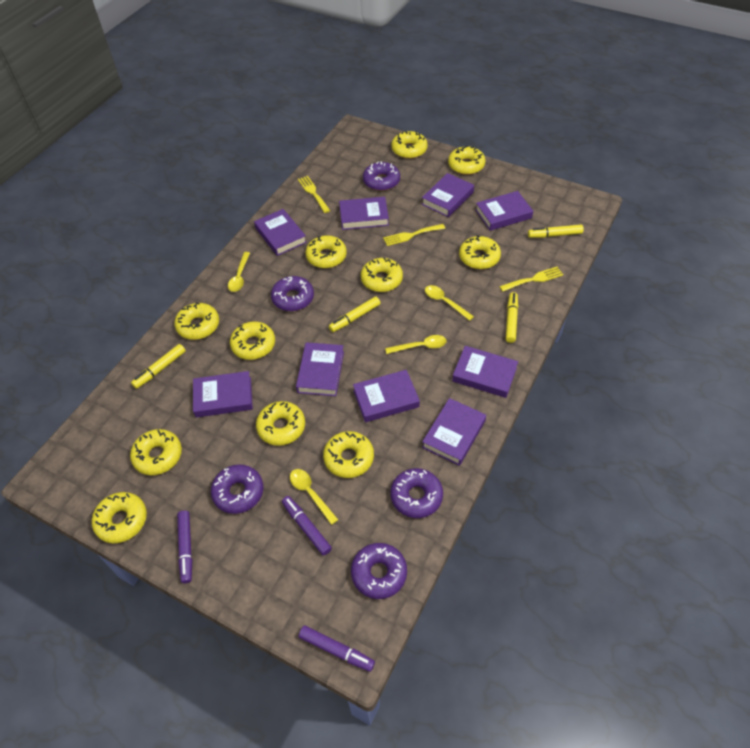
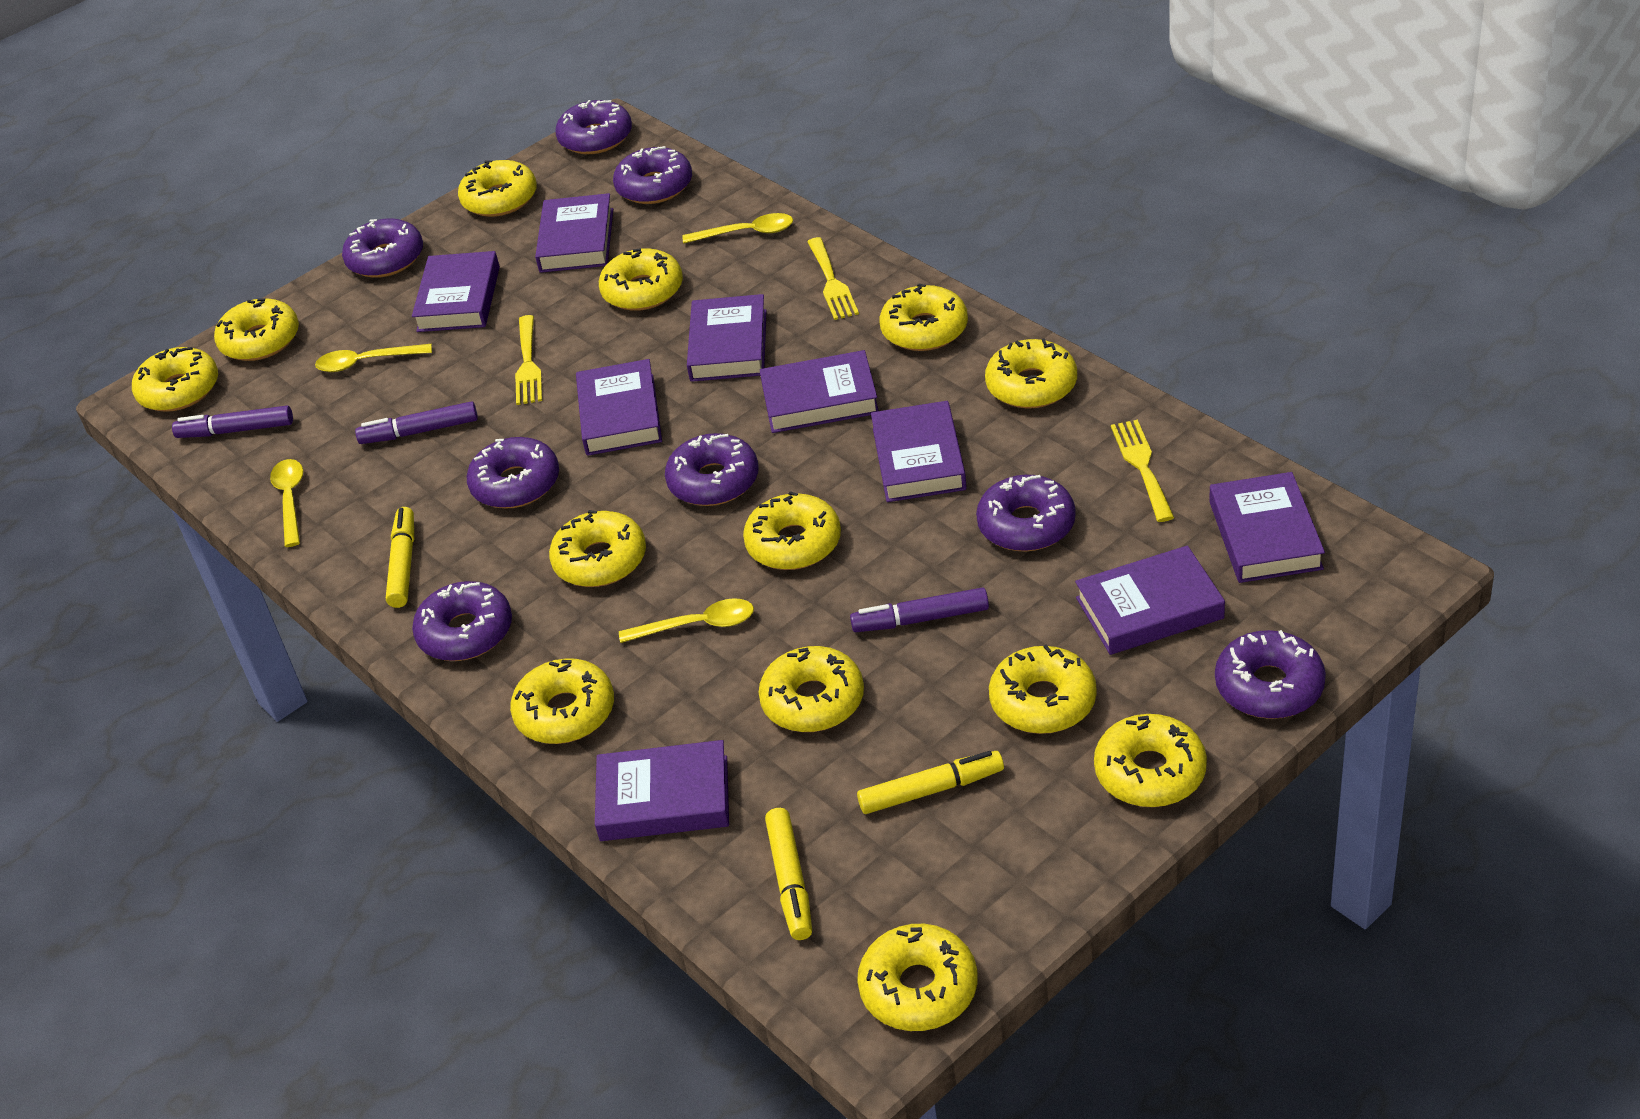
purple donut: 5 -> 8
yellow donut: 11 -> 13
yellow marker: 4 -> 3

